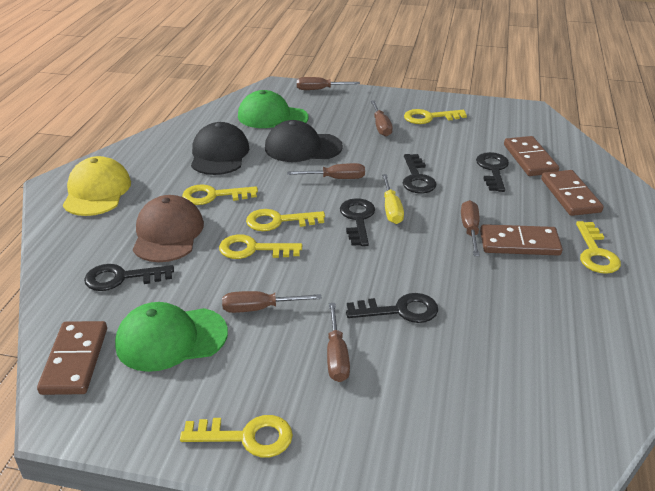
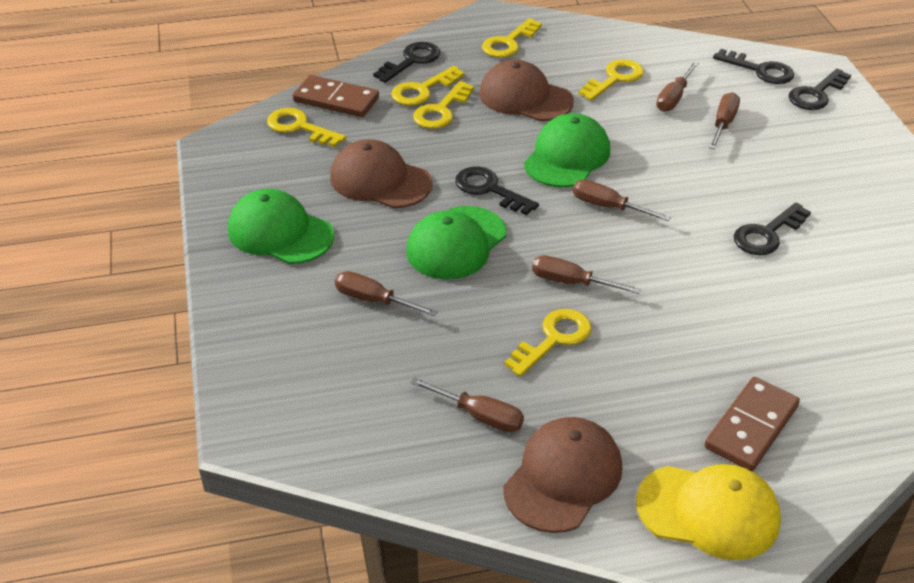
black cap: 2 -> 0
brown cap: 1 -> 3
brown domino: 4 -> 2
green cap: 2 -> 3
yellow screwdriver: 1 -> 0

